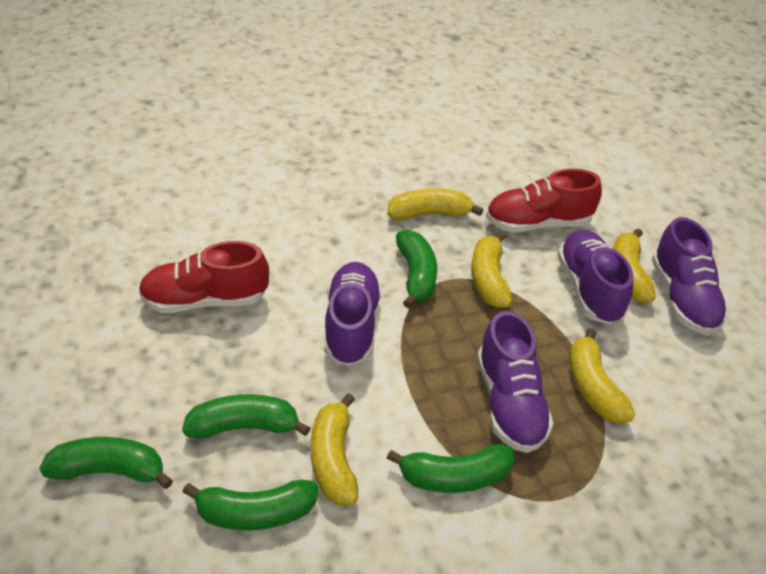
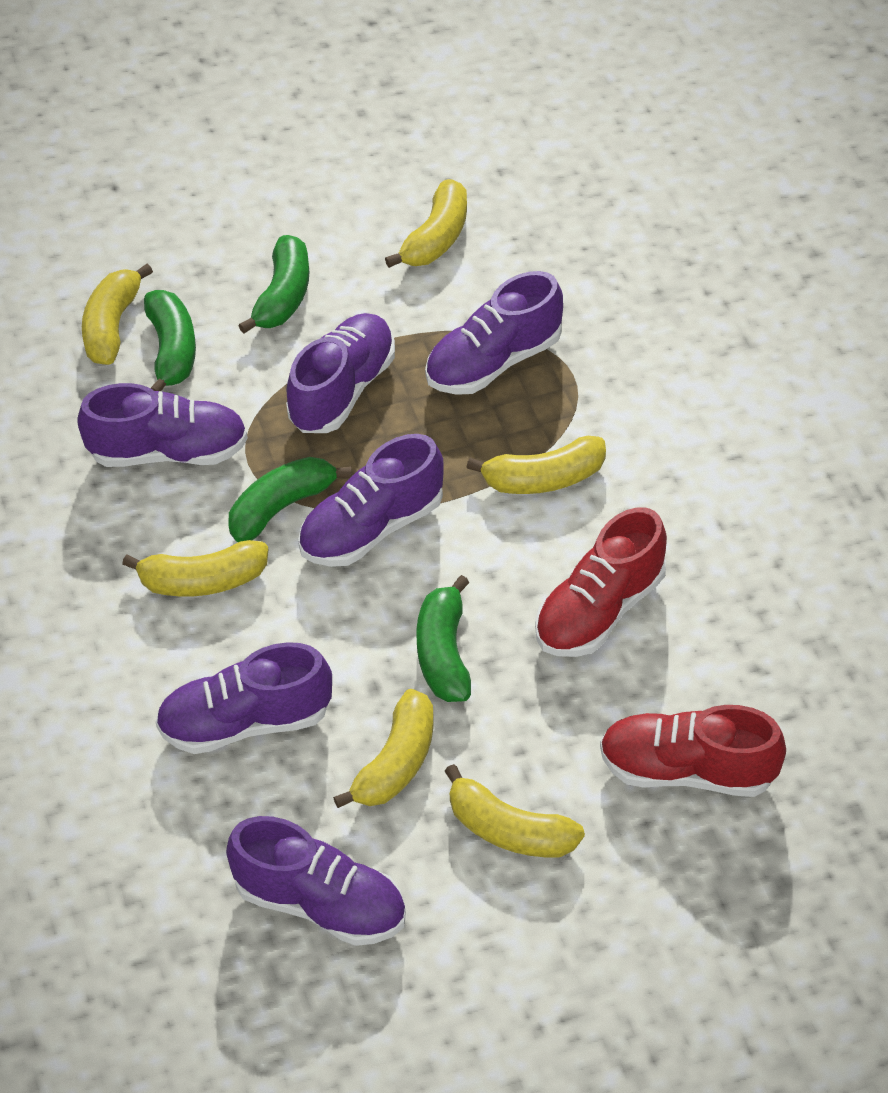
green banana: 5 -> 4
purple shoe: 4 -> 6
yellow banana: 5 -> 6

